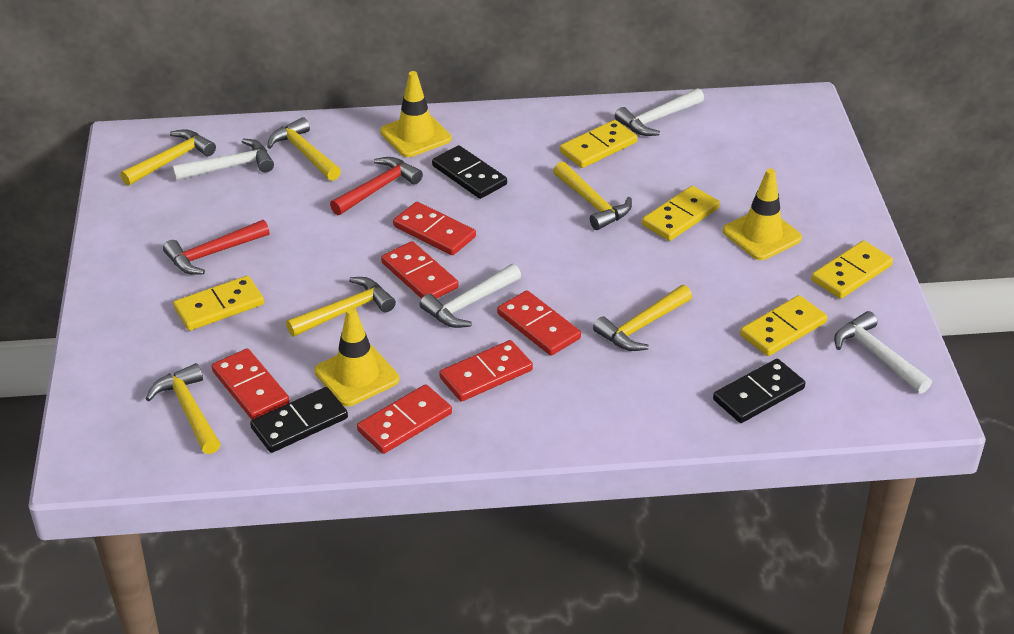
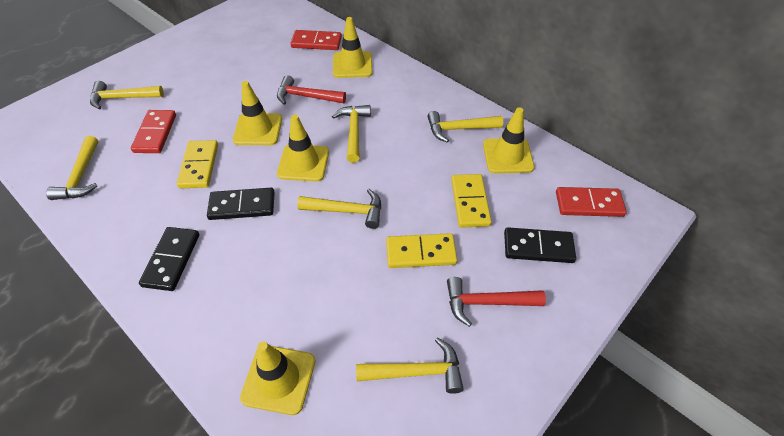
red domino: 6 -> 3
white hammer: 4 -> 0
yellow domino: 5 -> 3
yellow traffic cone: 3 -> 5

